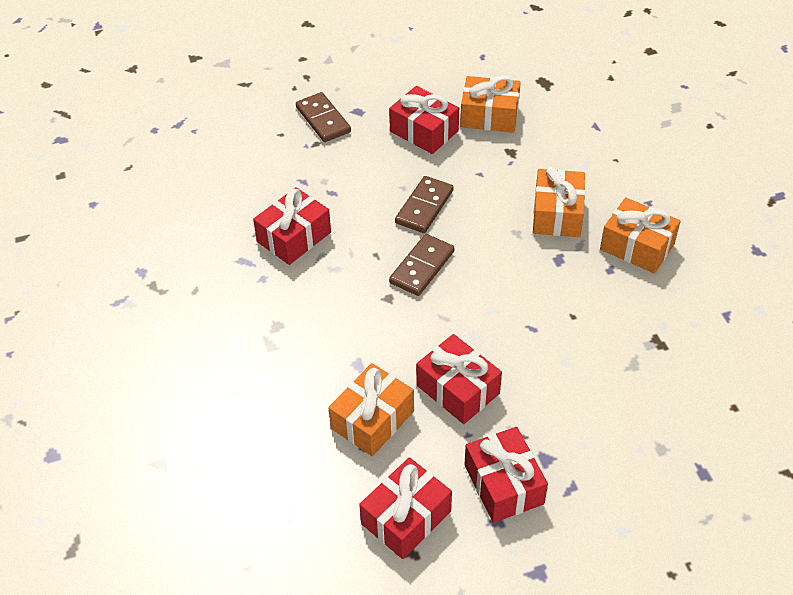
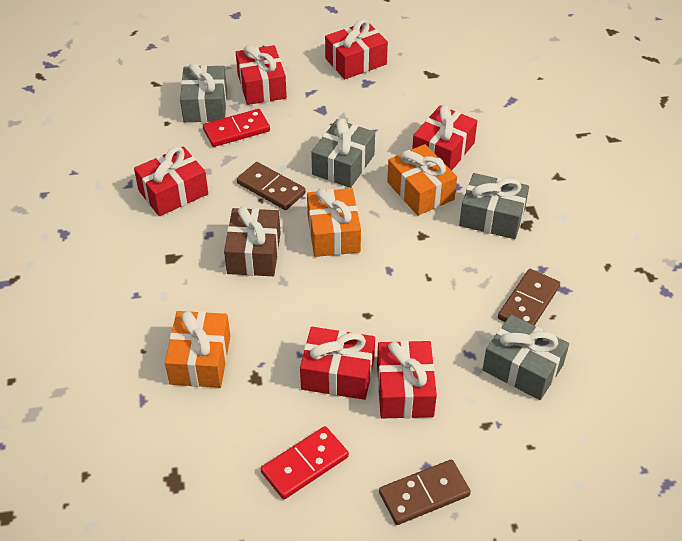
brown gift: 0 -> 1
grey gift: 0 -> 4
orange gift: 4 -> 3
red domino: 0 -> 2
red gift: 5 -> 6

